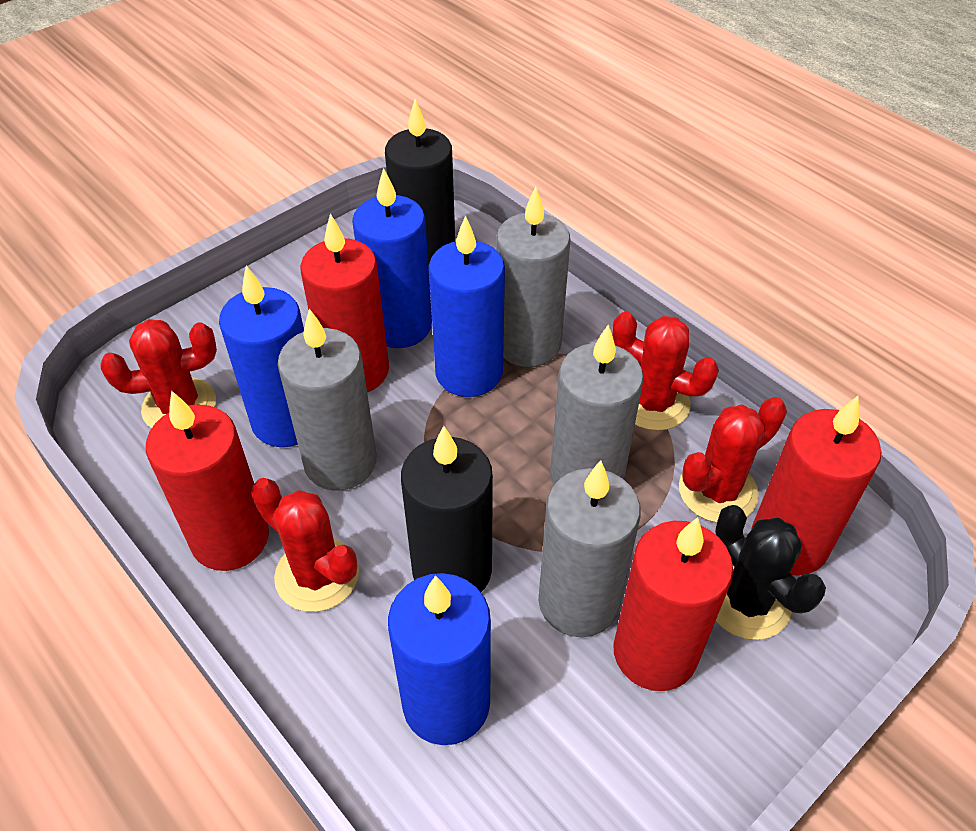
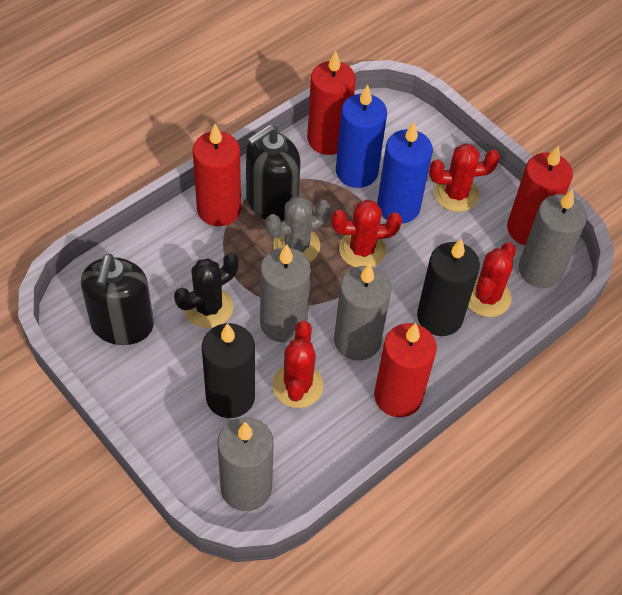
black soap dispenser: 0 -> 2
blue candle: 4 -> 2
grey cactus: 0 -> 1

